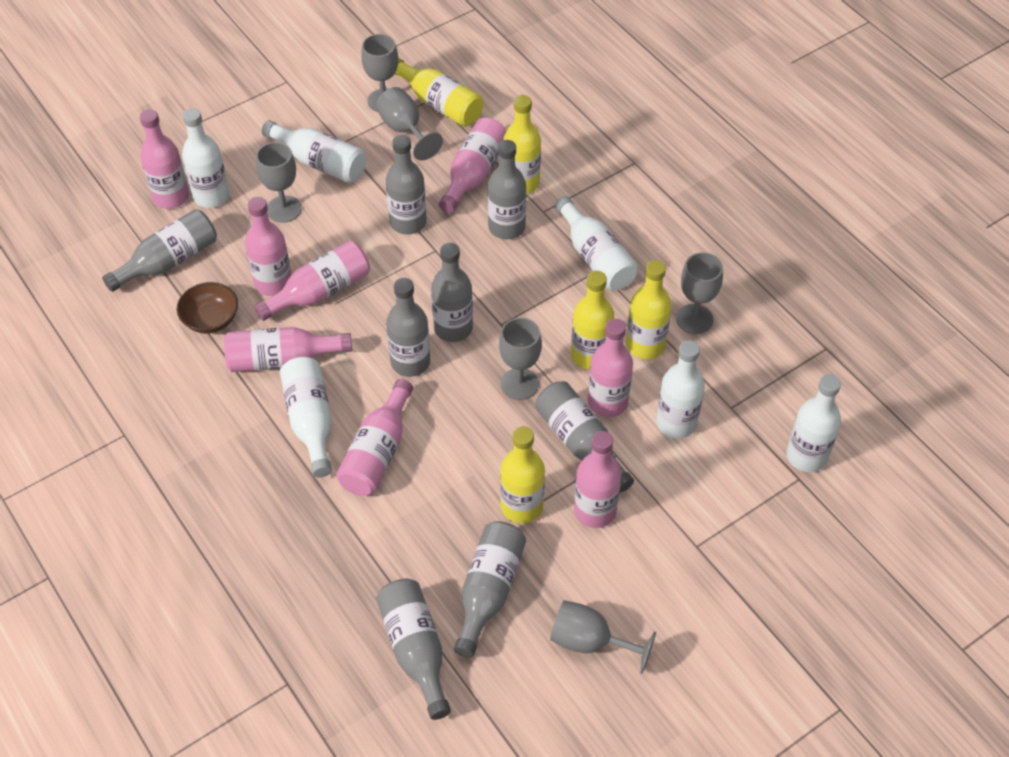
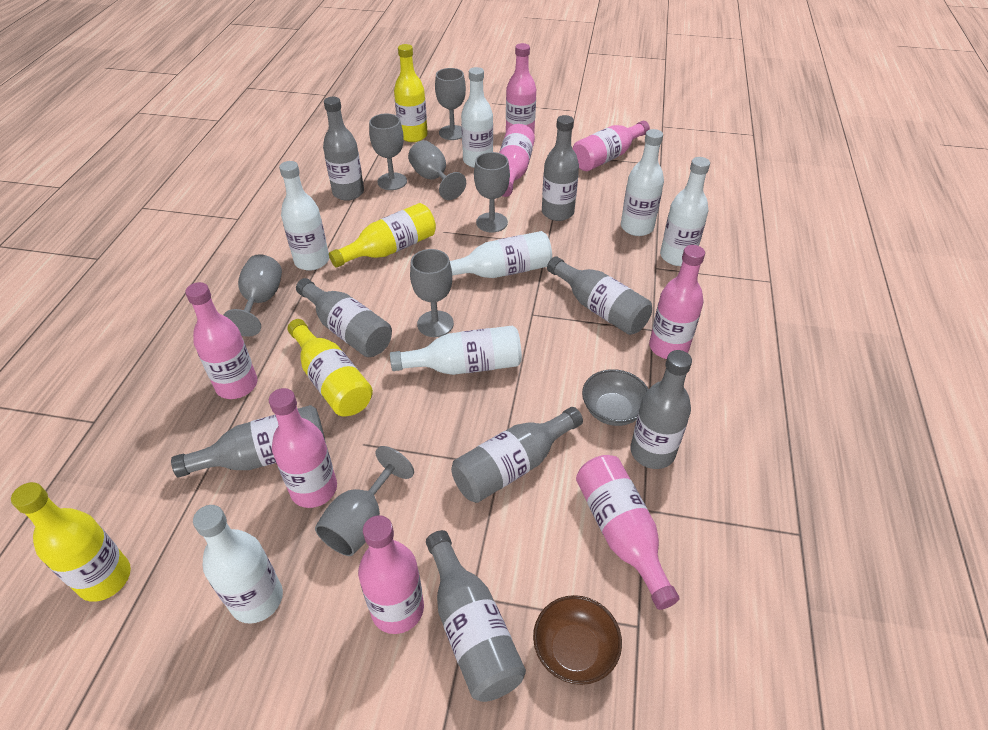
grey bowl: 0 -> 1
grey goblet: 6 -> 7
white bottle: 6 -> 7
yellow bottle: 5 -> 4

